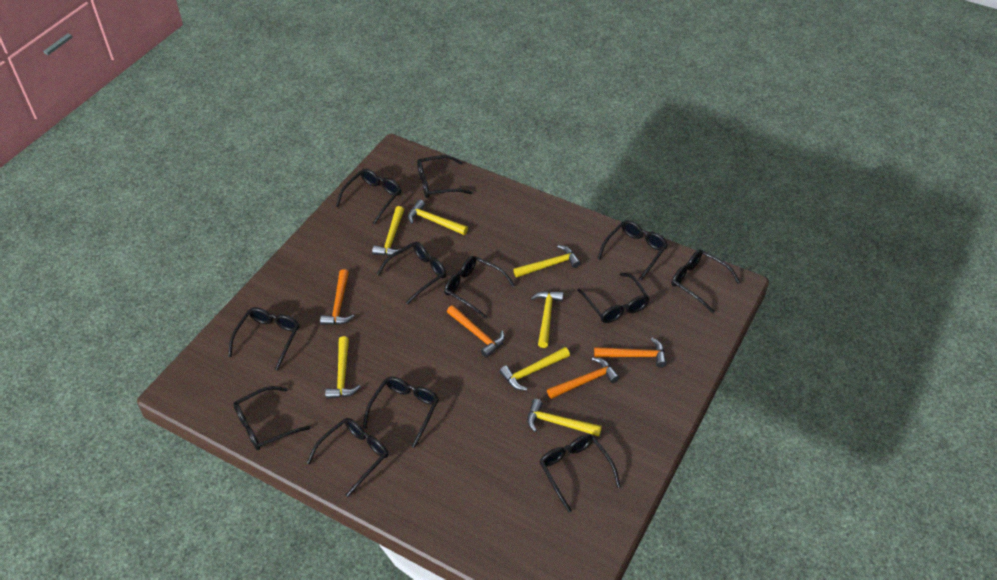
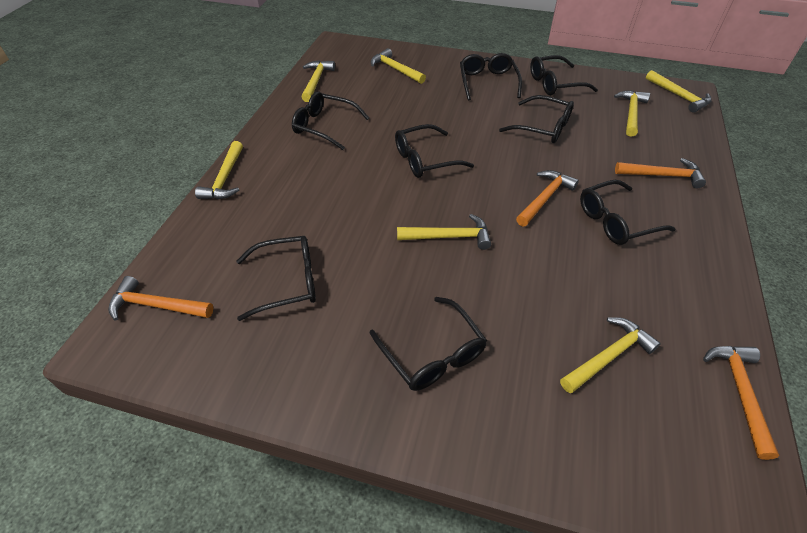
black glasses: 12 -> 8

